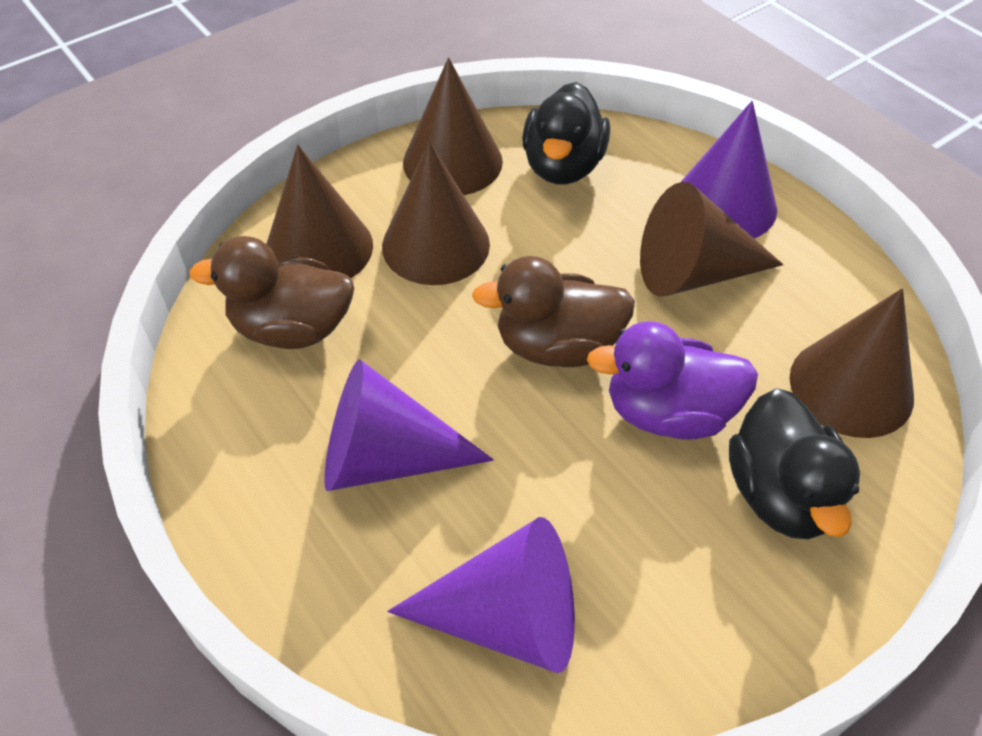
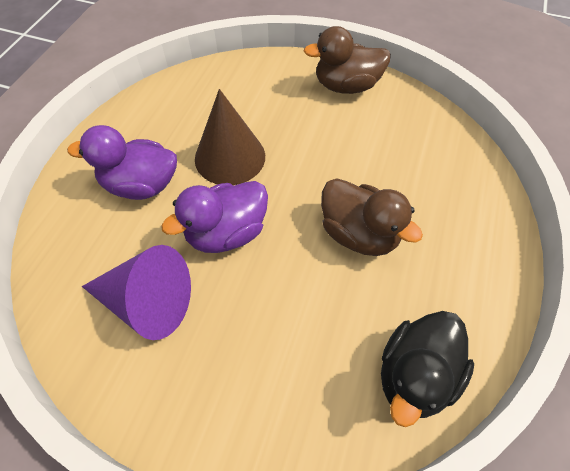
black duck: 2 -> 1
brown cone: 5 -> 1
purple cone: 3 -> 1
purple duck: 1 -> 2

